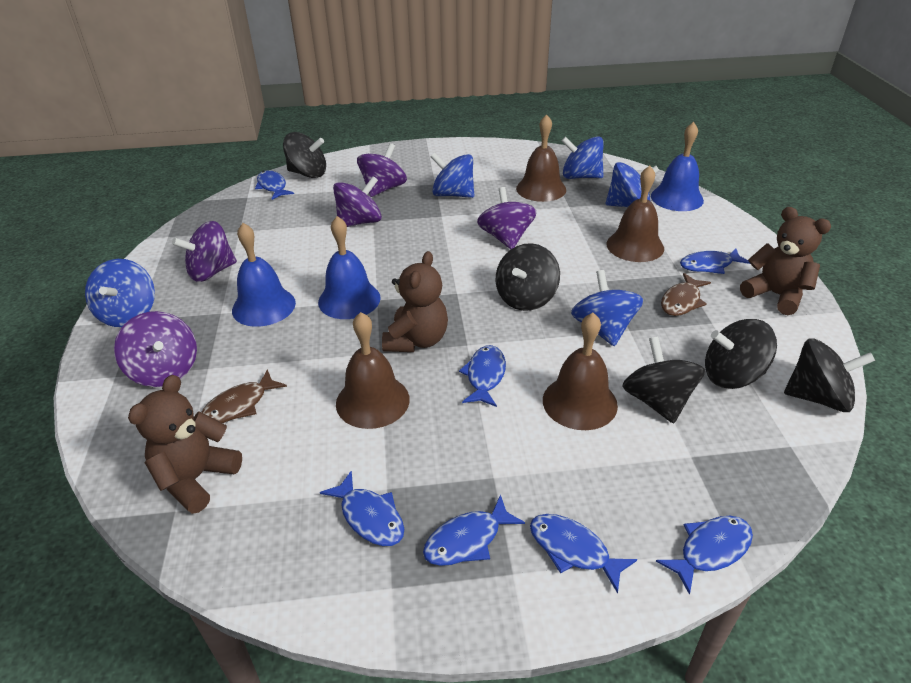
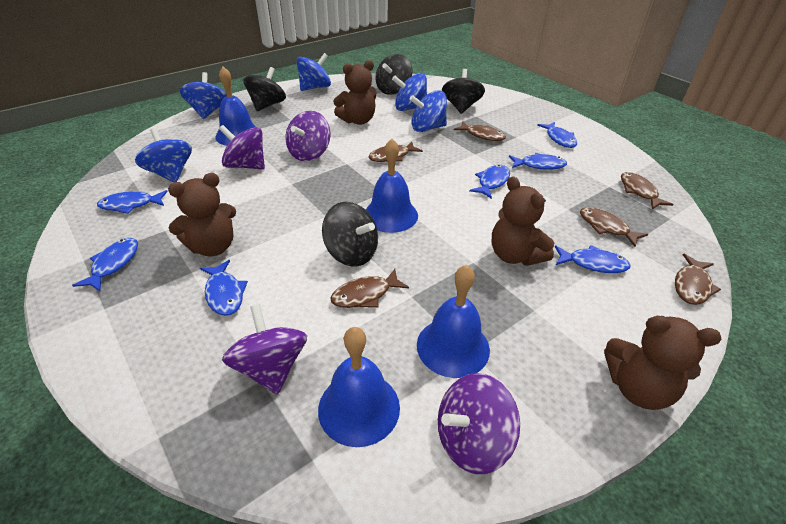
black spinning top: 5 -> 4
blue bell: 3 -> 4
brown bell: 4 -> 0
brown fish: 2 -> 6
brown teddy bear: 3 -> 4
purple spinning top: 5 -> 4

